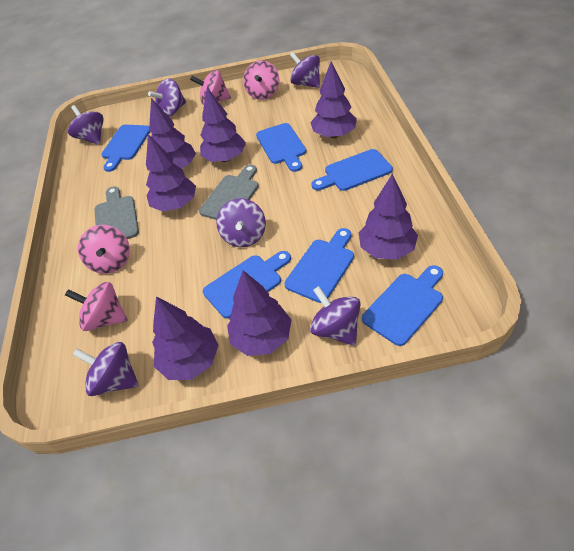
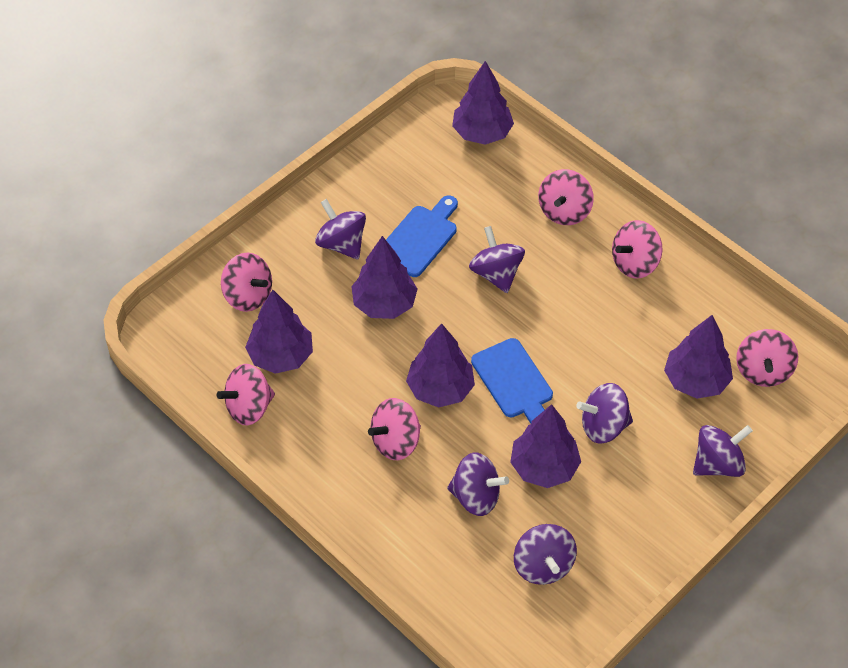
blue cutting board: 6 -> 2
grey cutting board: 2 -> 0
pink spinning top: 4 -> 6
purple tree: 7 -> 6

